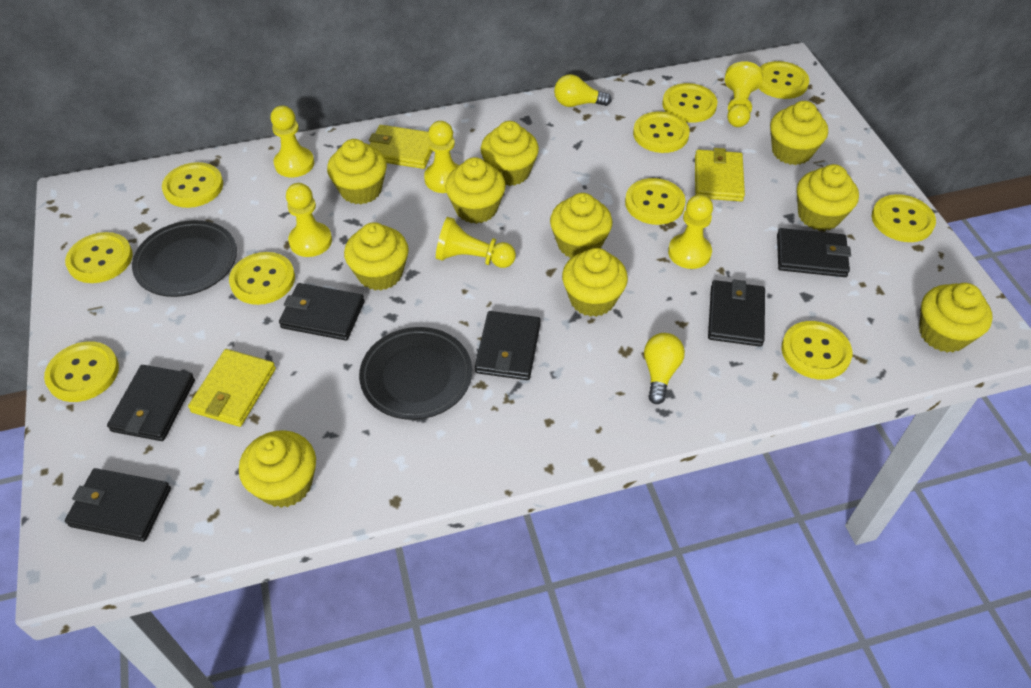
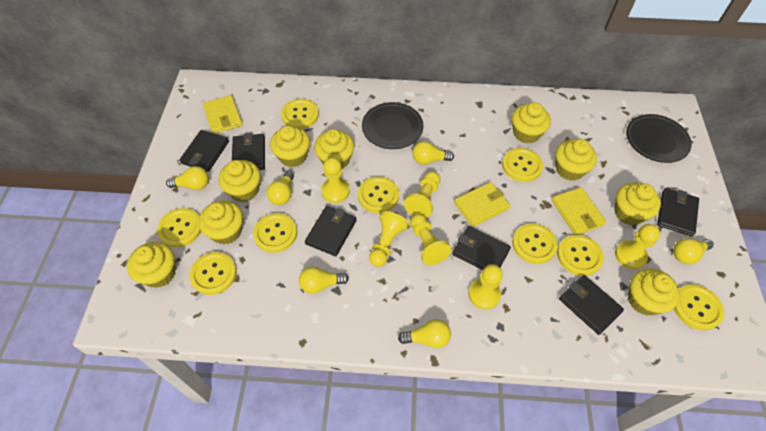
yellow button: 10 -> 9
yellow cupcake: 10 -> 9
yellow light bulb: 2 -> 6

